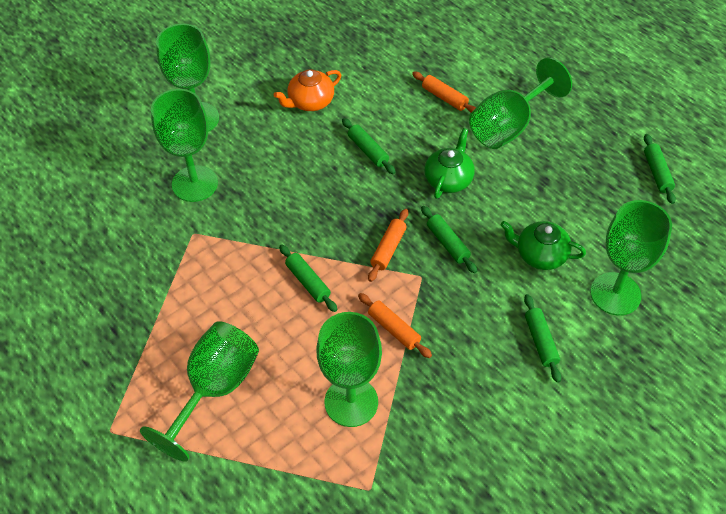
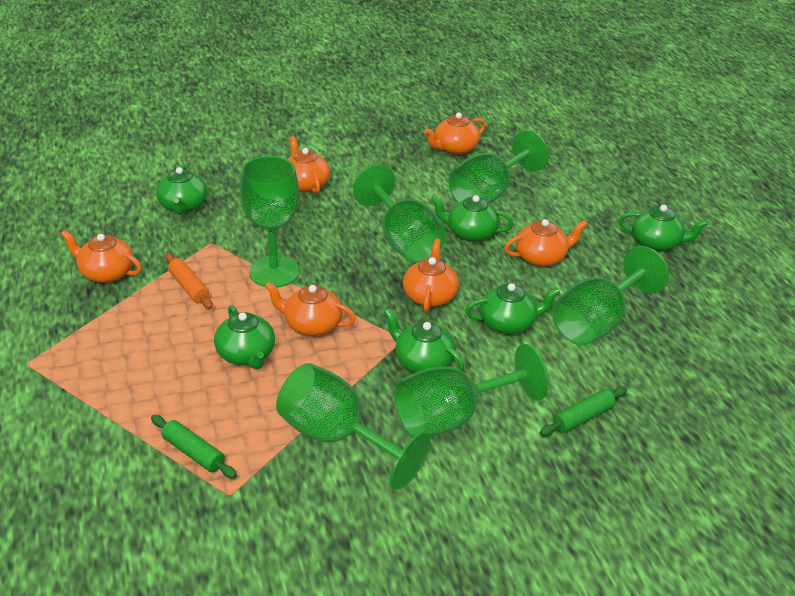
green rolling pin: 5 -> 2
green teapot: 2 -> 6
orange rolling pin: 3 -> 1
orange teapot: 1 -> 6

